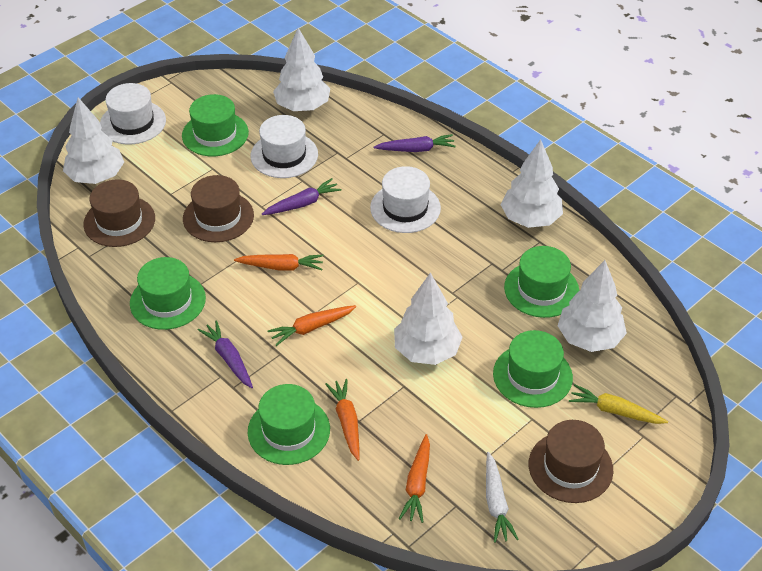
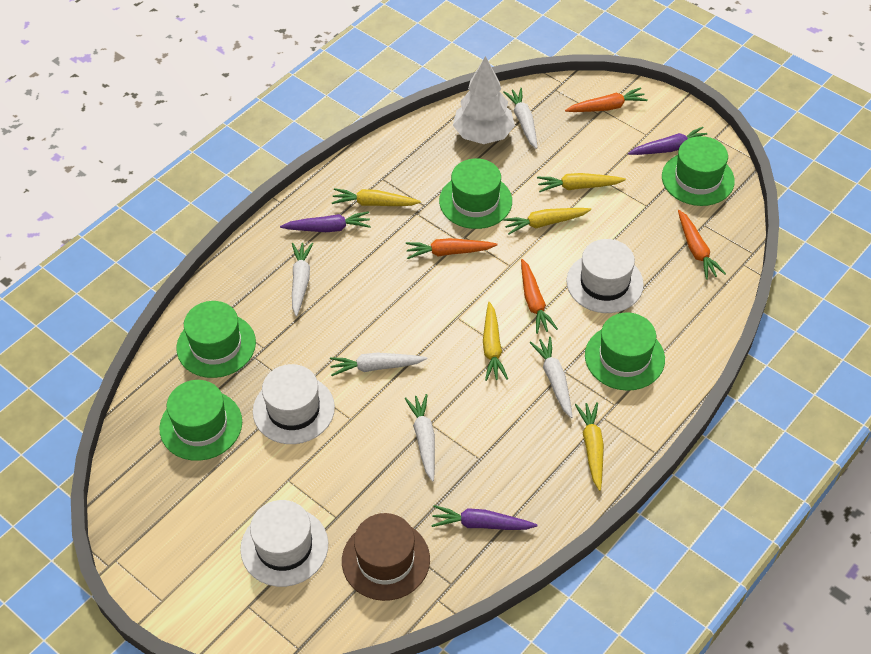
brown hat: 3 -> 1
white carrot: 1 -> 5
white tree: 5 -> 1
yellow carrot: 1 -> 5

